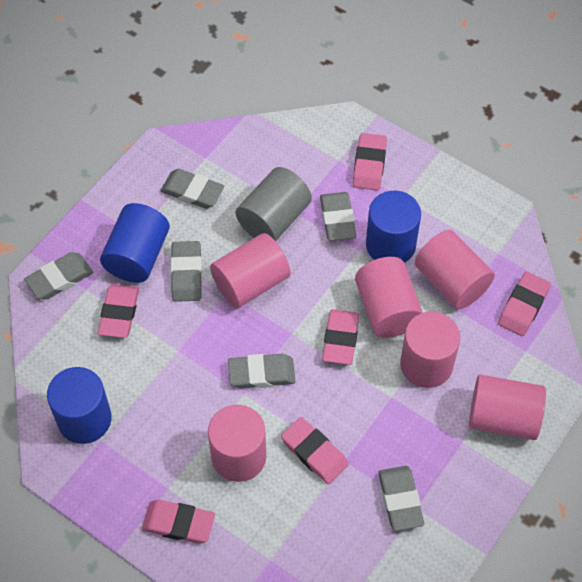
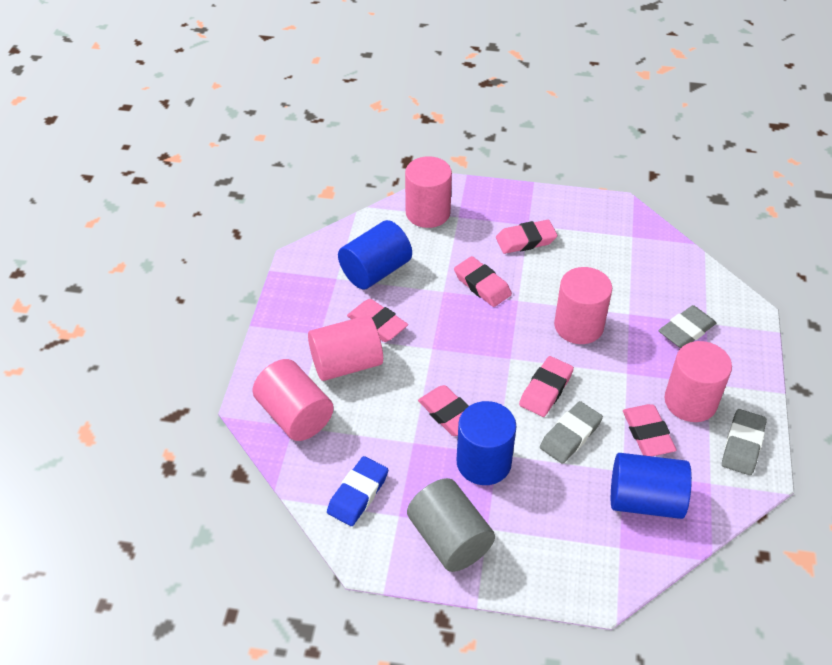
blue eraser: 0 -> 1
grey eraser: 6 -> 3
pink cylinder: 6 -> 5

